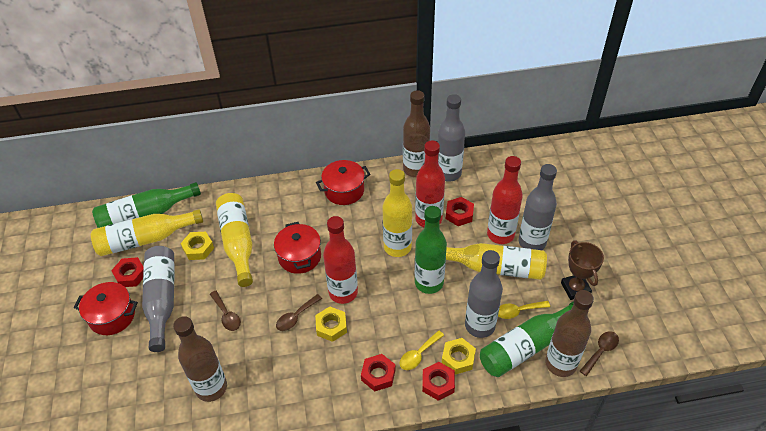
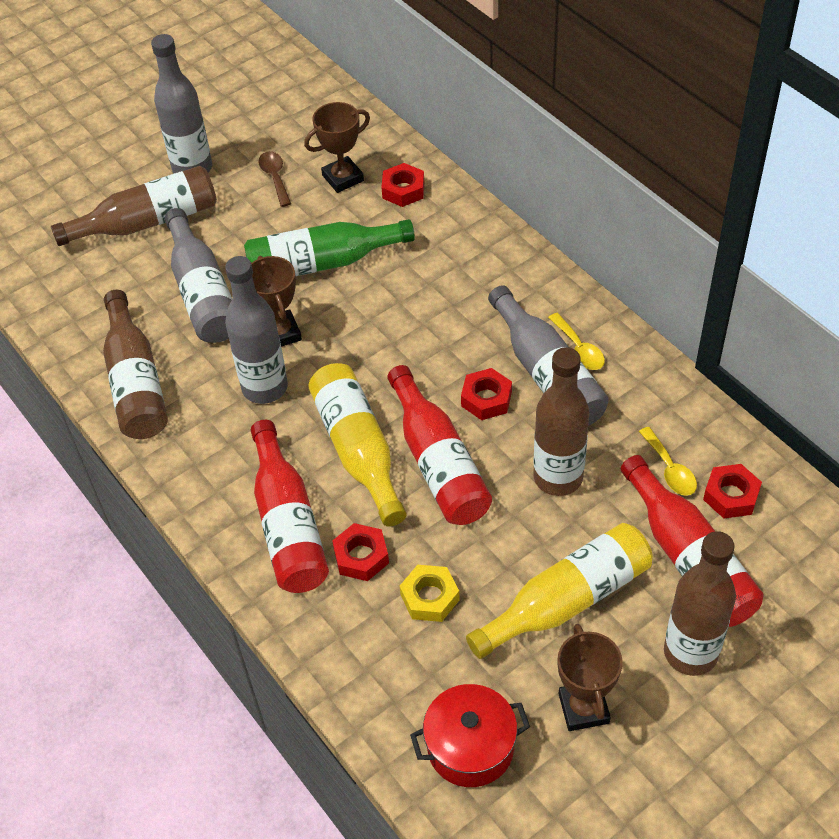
brown bottle: 3 -> 4
brown spoon: 3 -> 1
brown trophy: 1 -> 3
green bottle: 3 -> 1
red pot: 3 -> 1
yellow bottle: 4 -> 2
yellow nut: 3 -> 1

